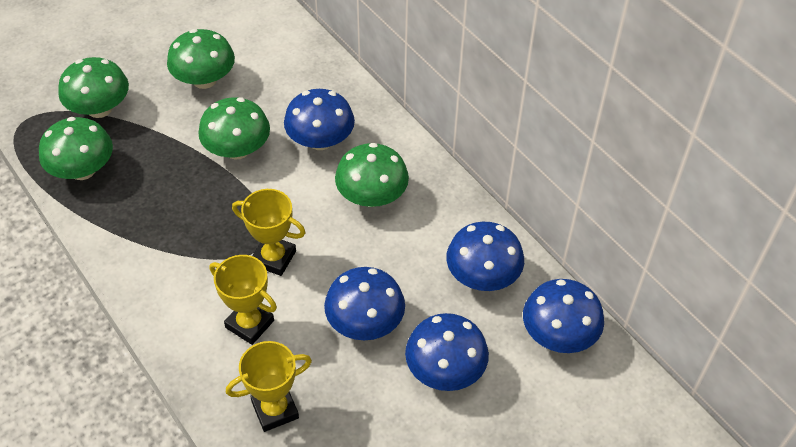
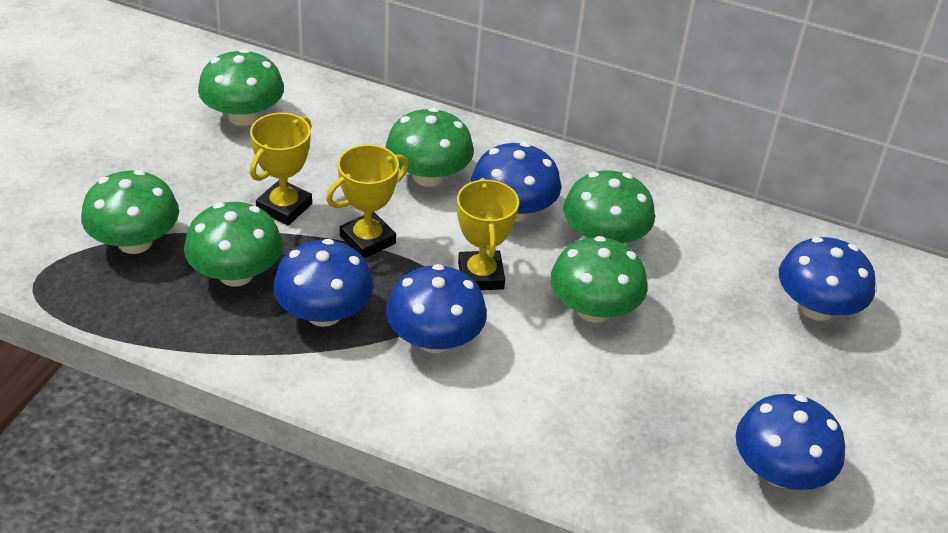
green mushroom: 5 -> 6

